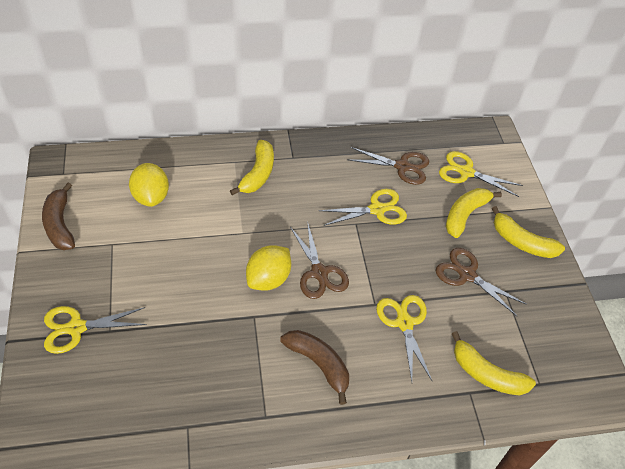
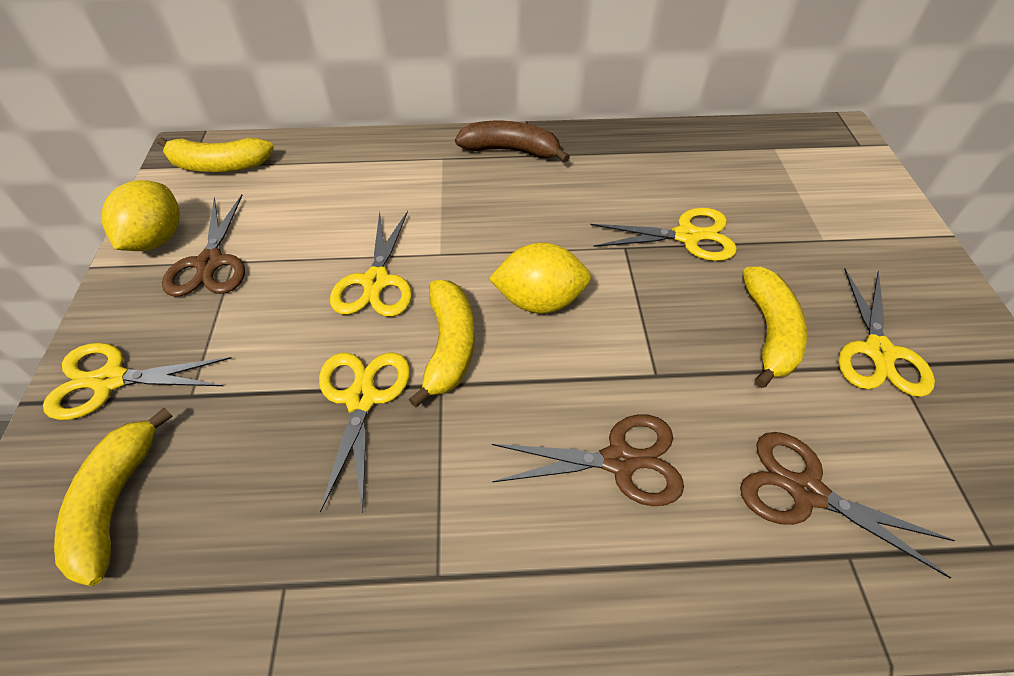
brown banana: 2 -> 1
yellow scissors: 4 -> 5

